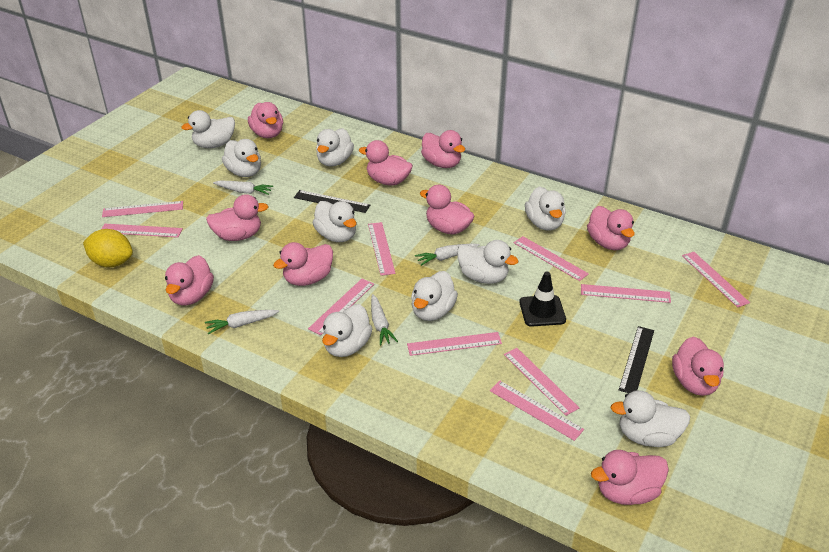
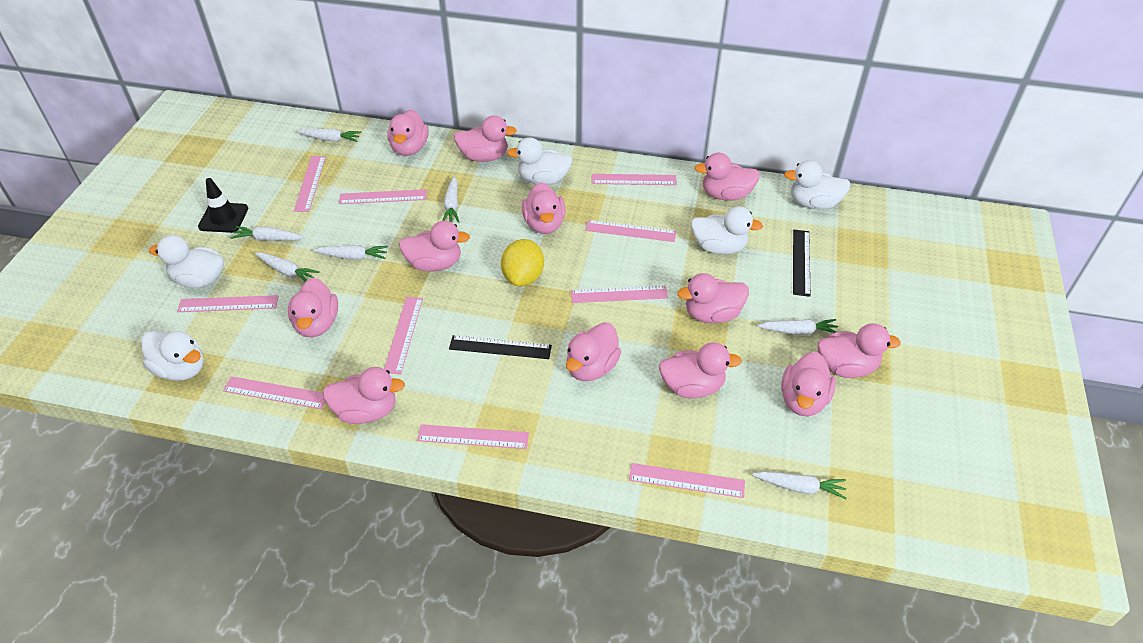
pink duck: 10 -> 12
white carrot: 4 -> 7
white duck: 9 -> 5

